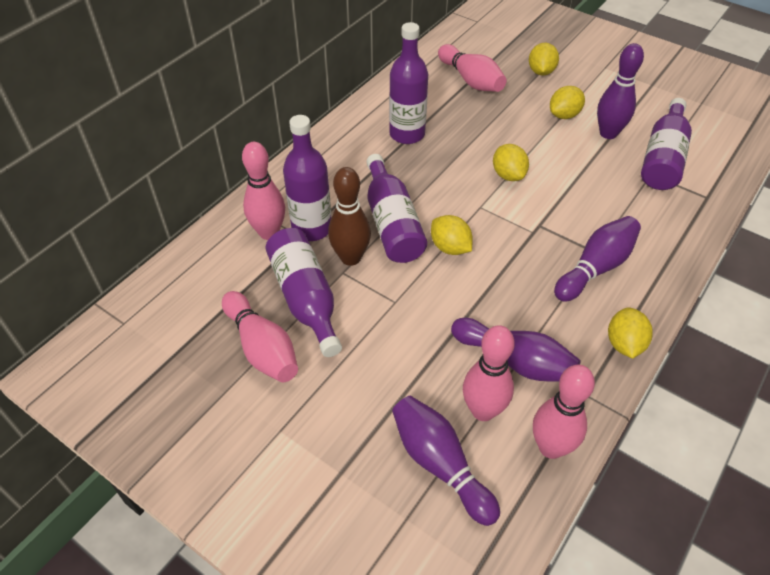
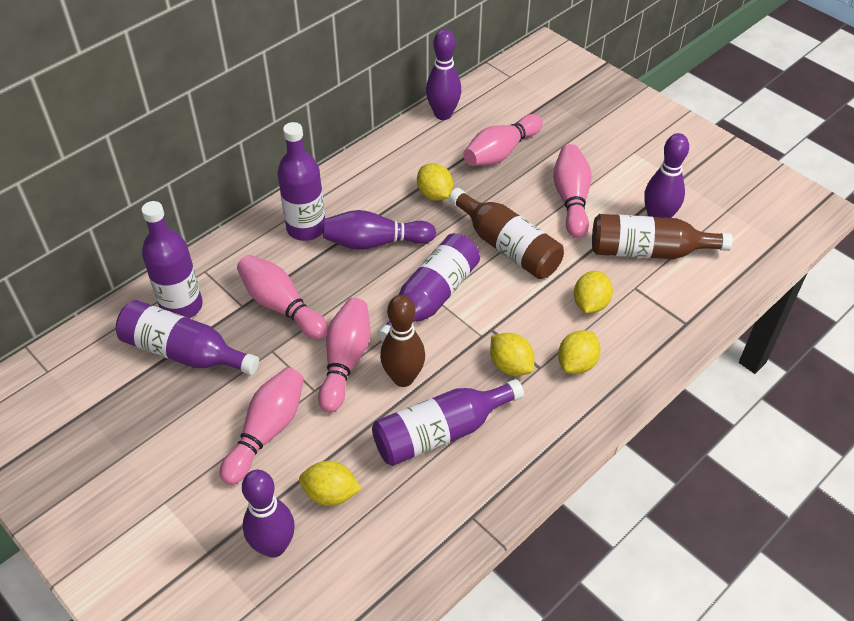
brown bottle: 0 -> 2

